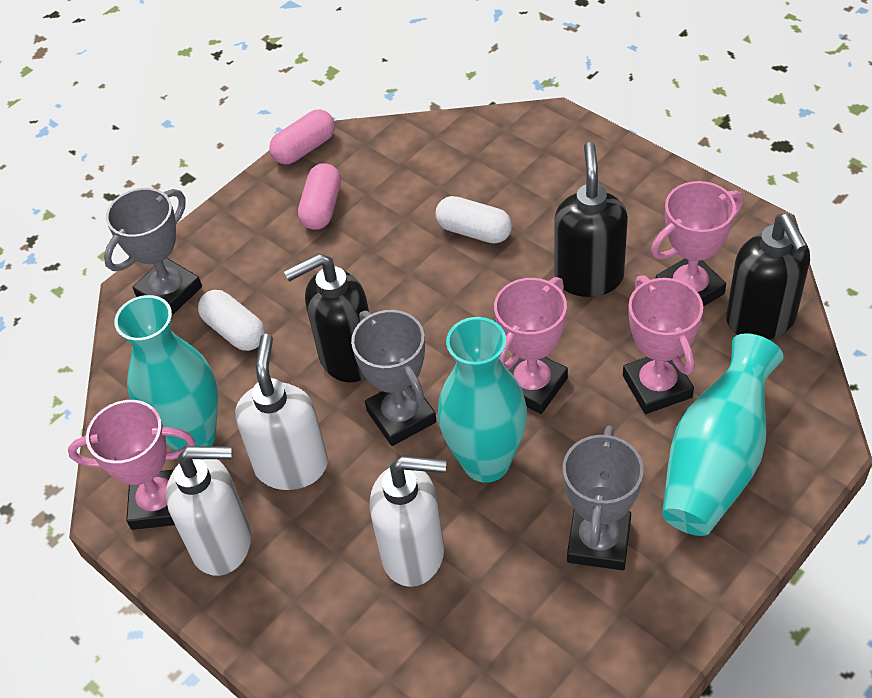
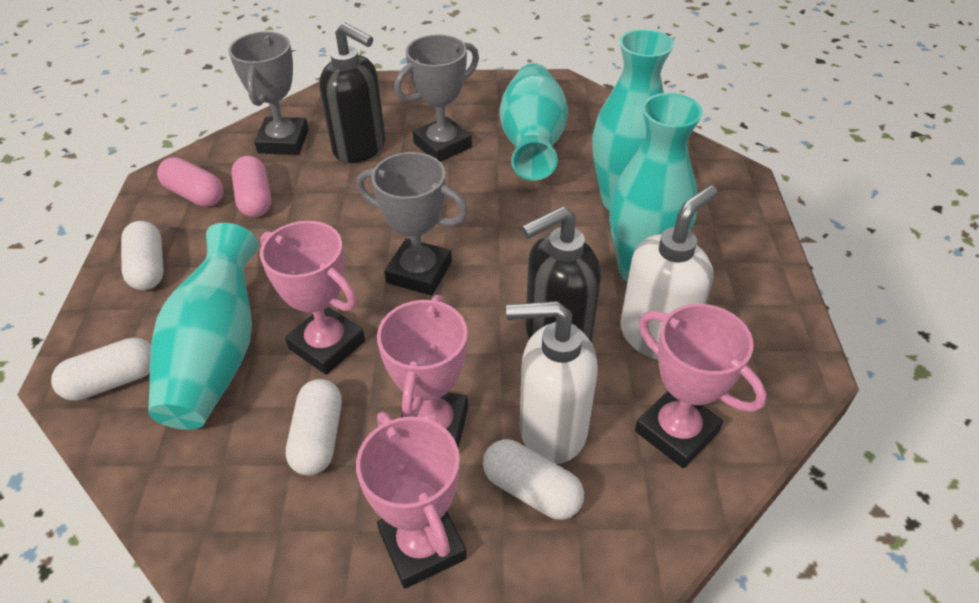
black soap dispenser: 3 -> 2
turquoise vase: 3 -> 4
white capsule: 2 -> 4
white soap dispenser: 3 -> 2

